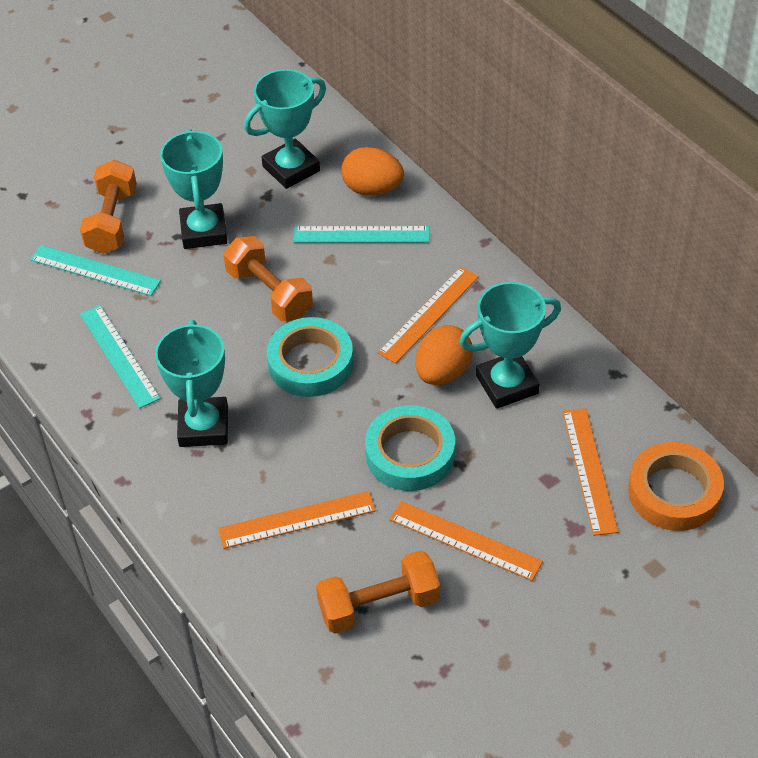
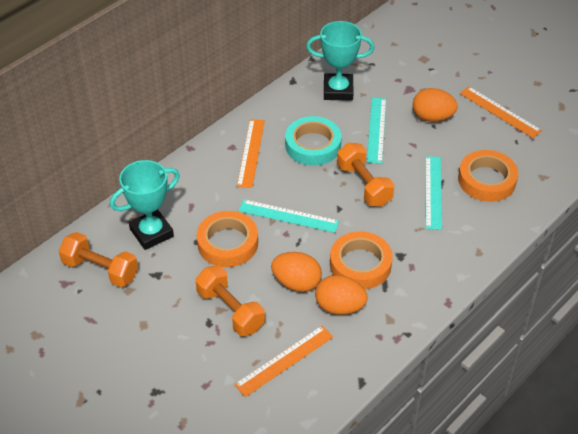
orange egg: 2 -> 3
orange ruler: 4 -> 3
orange tape: 1 -> 3
turquoise tape: 2 -> 1
turquoise trophy: 4 -> 2

